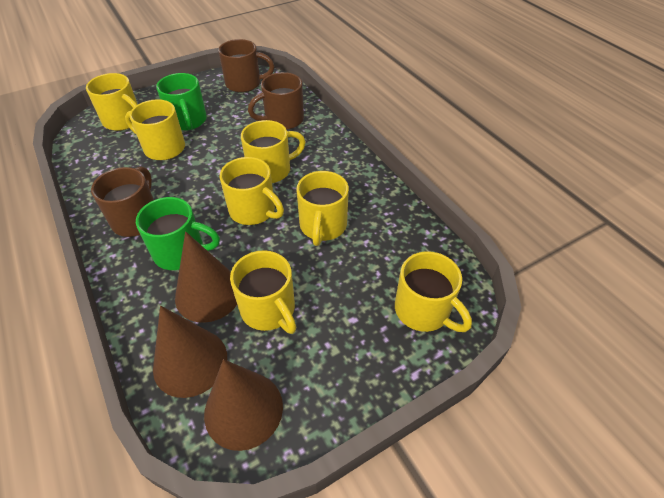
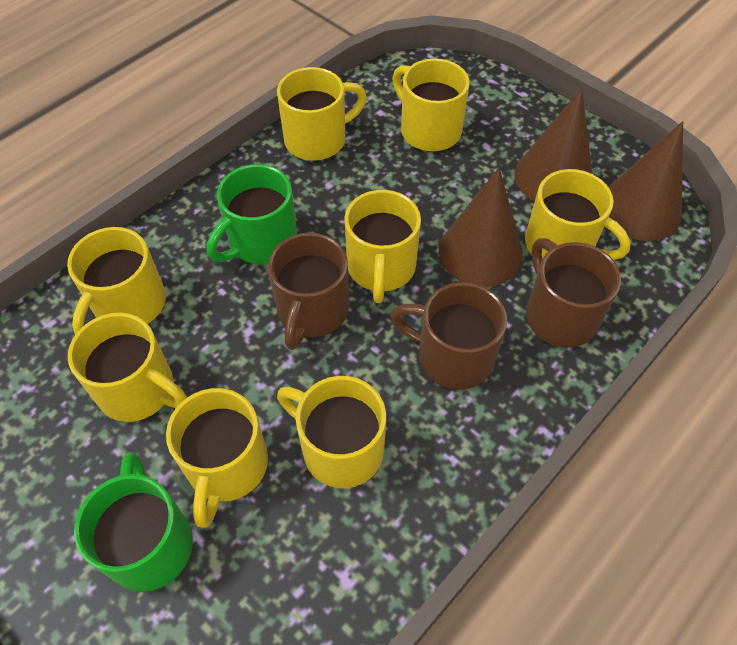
yellow mug: 7 -> 8

